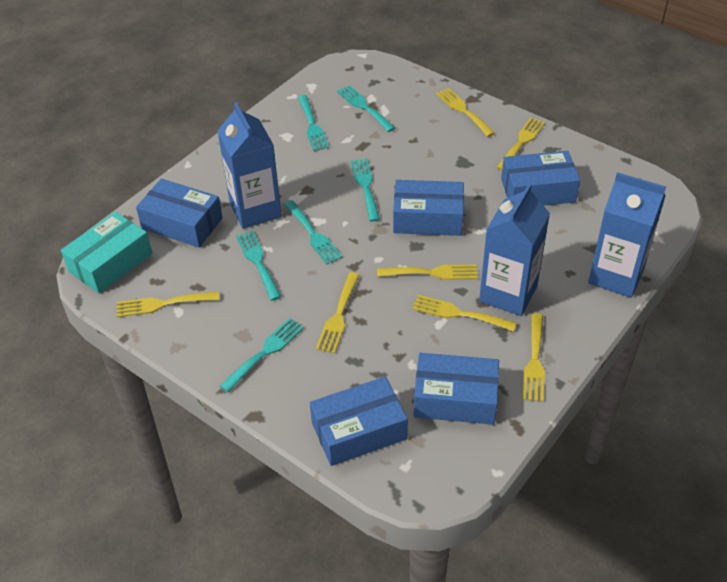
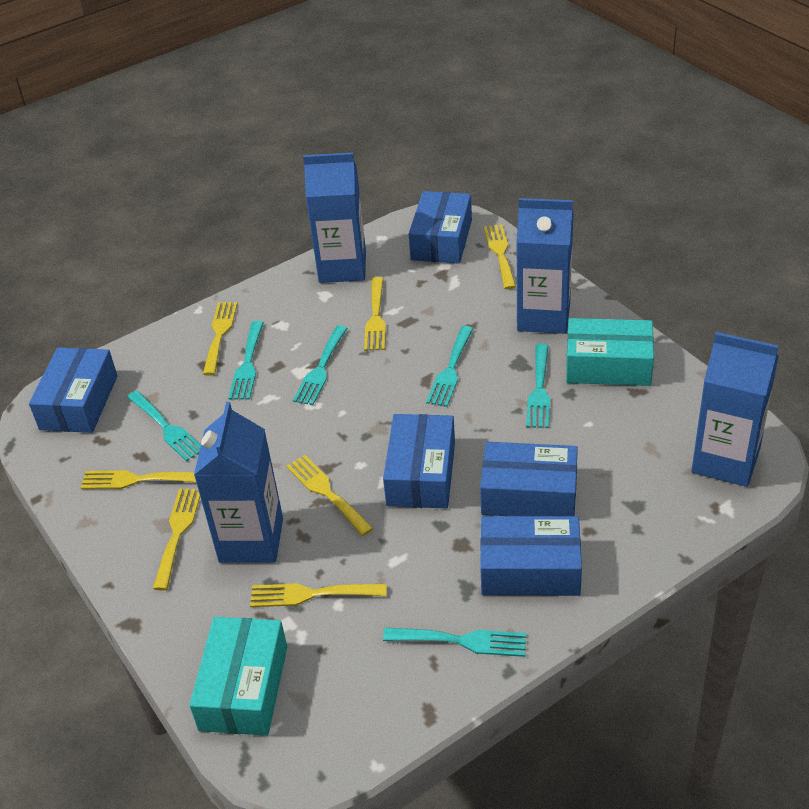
blue carton: 3 -> 4
turquoise box: 1 -> 2

